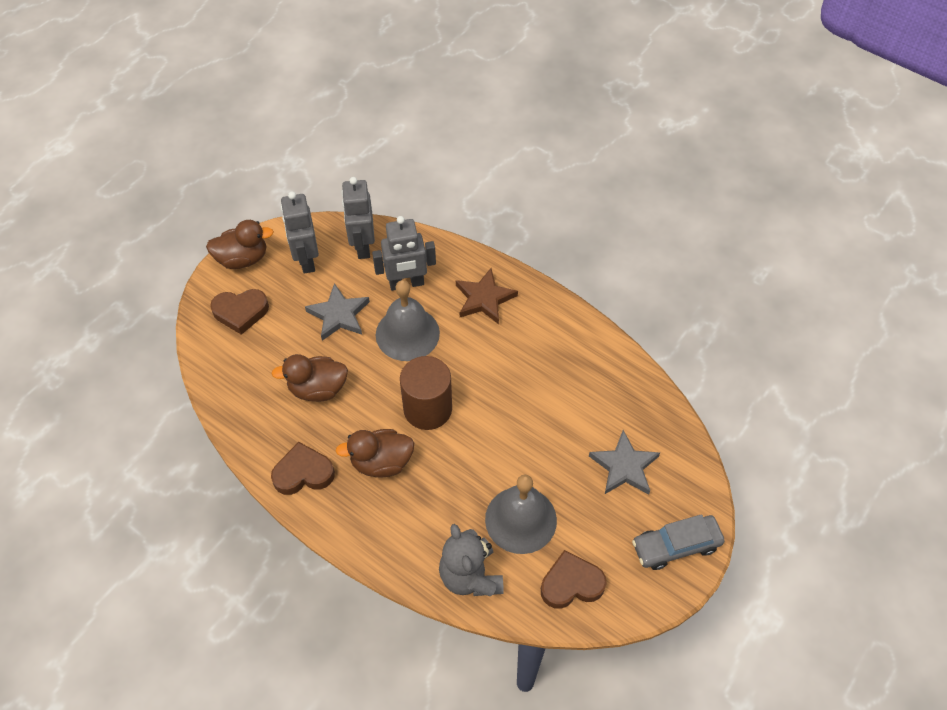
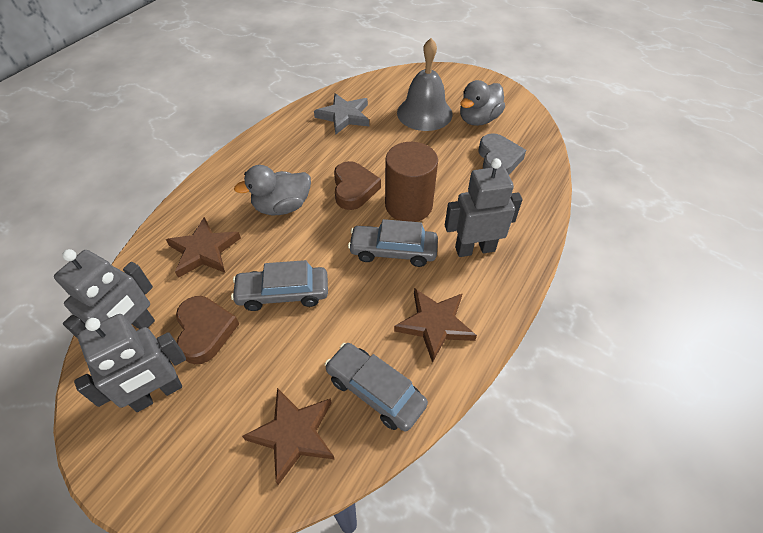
brown duck: 3 -> 0
brown heart: 3 -> 2
brown star: 1 -> 3
grey bell: 2 -> 1
grey car: 1 -> 3
grey duck: 0 -> 2
grey heart: 0 -> 1
grey star: 2 -> 1
grey teddy bear: 1 -> 0

